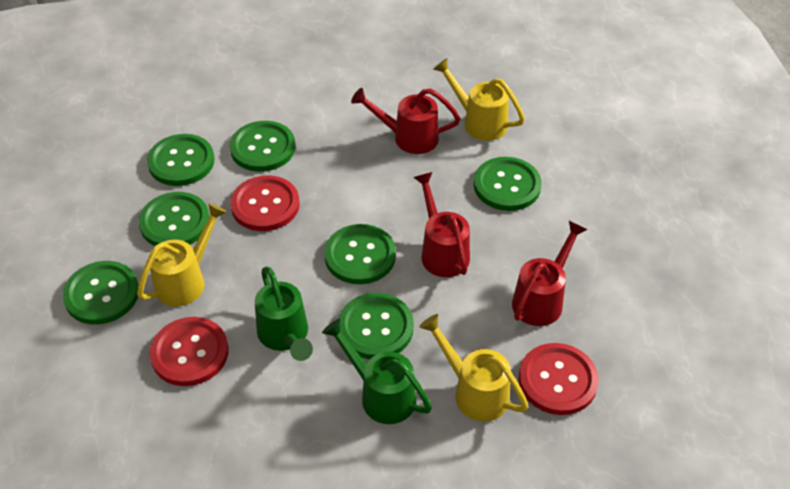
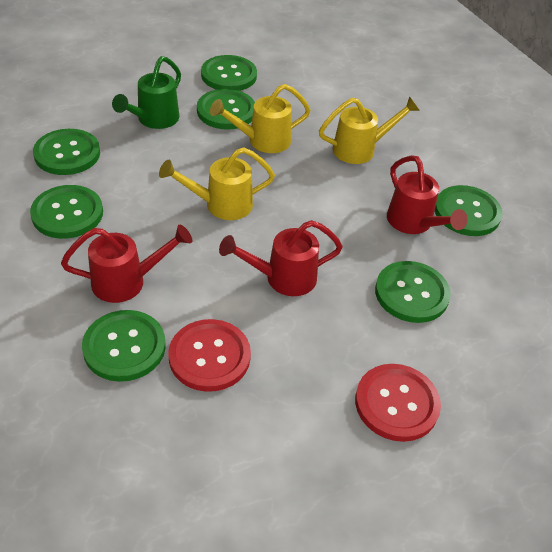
green watering can: 2 -> 1
red button: 3 -> 2

